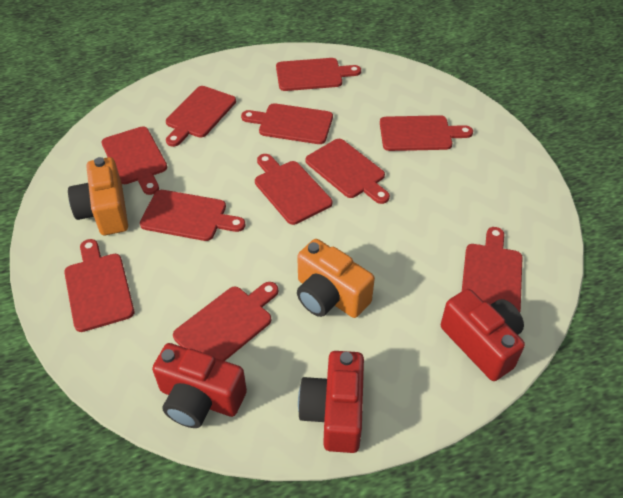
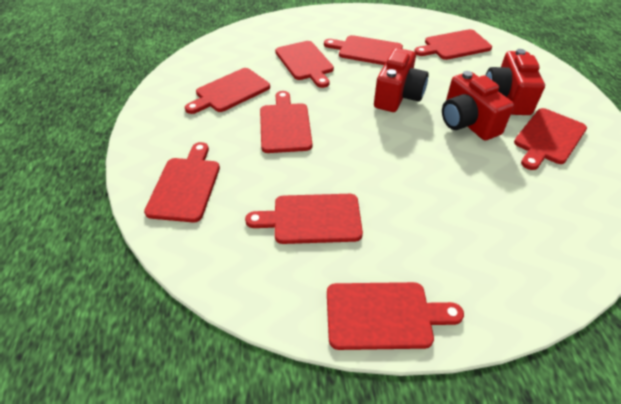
orange camera: 2 -> 0
red cutting board: 11 -> 9

